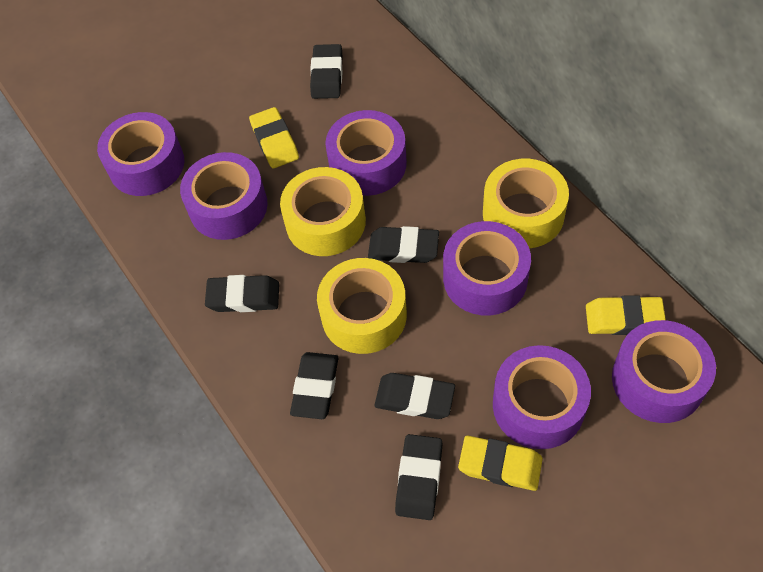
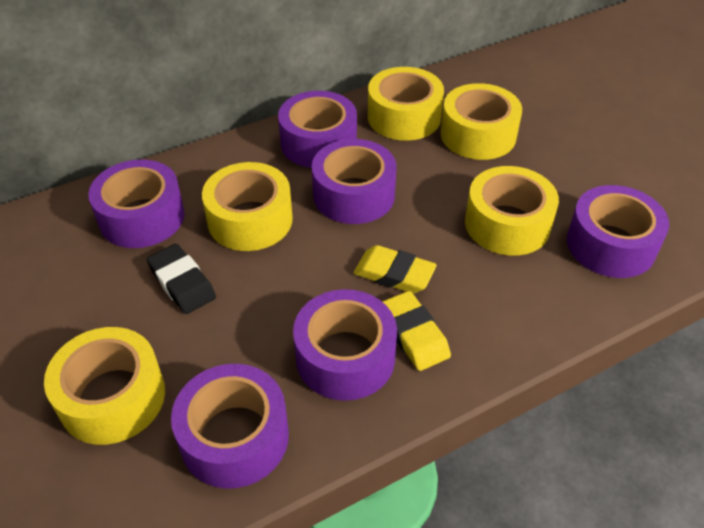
black eraser: 6 -> 1
yellow eraser: 3 -> 2
yellow tape: 3 -> 5

